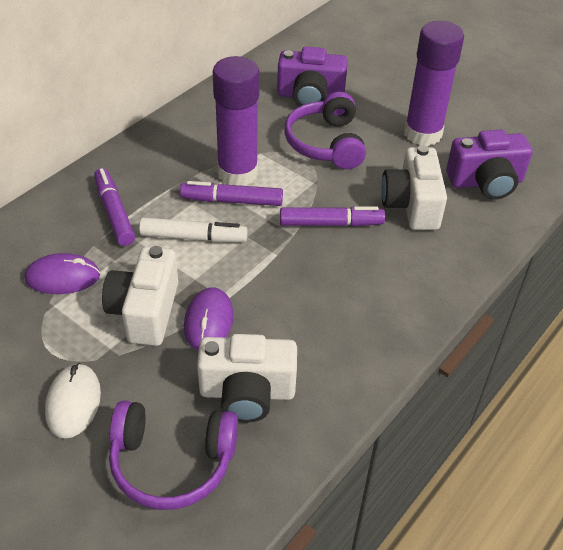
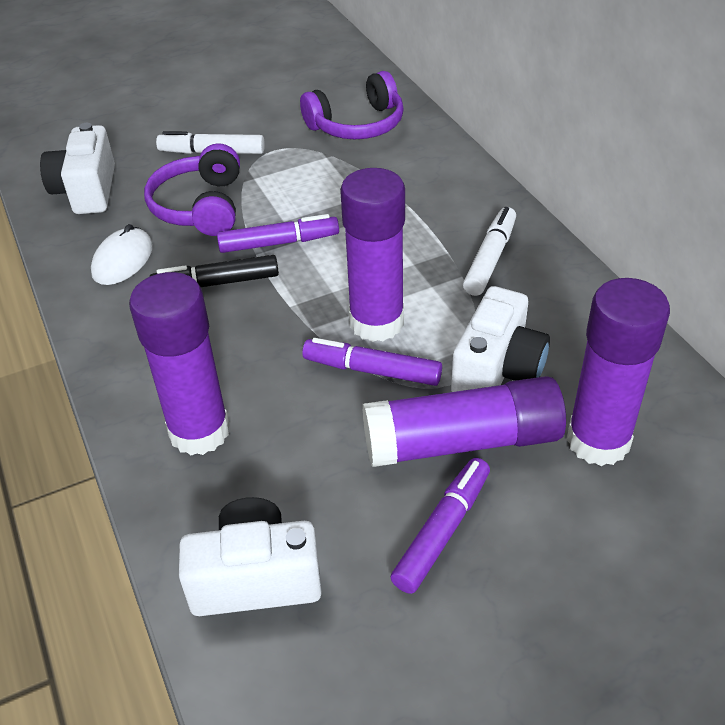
black marker: 0 -> 1
purple camera: 2 -> 0
purple glue stick: 2 -> 4
purple mouse: 2 -> 0
white marker: 1 -> 2

